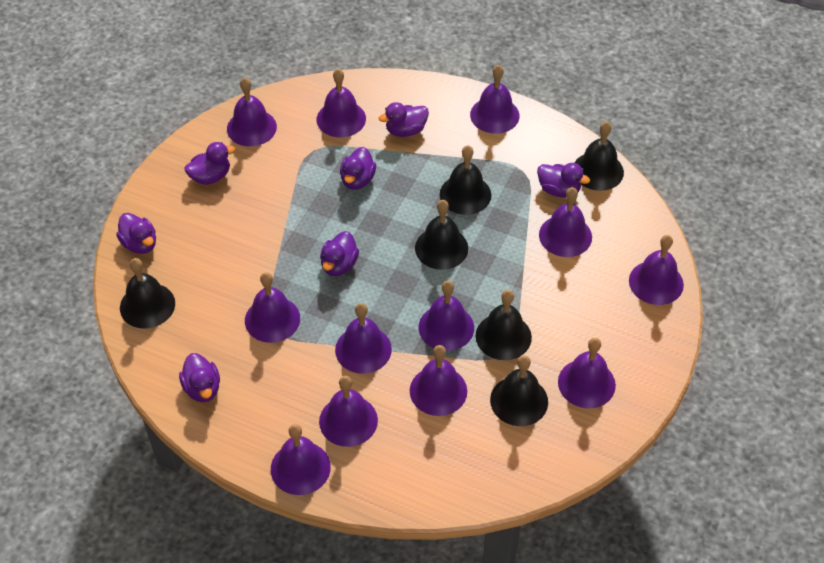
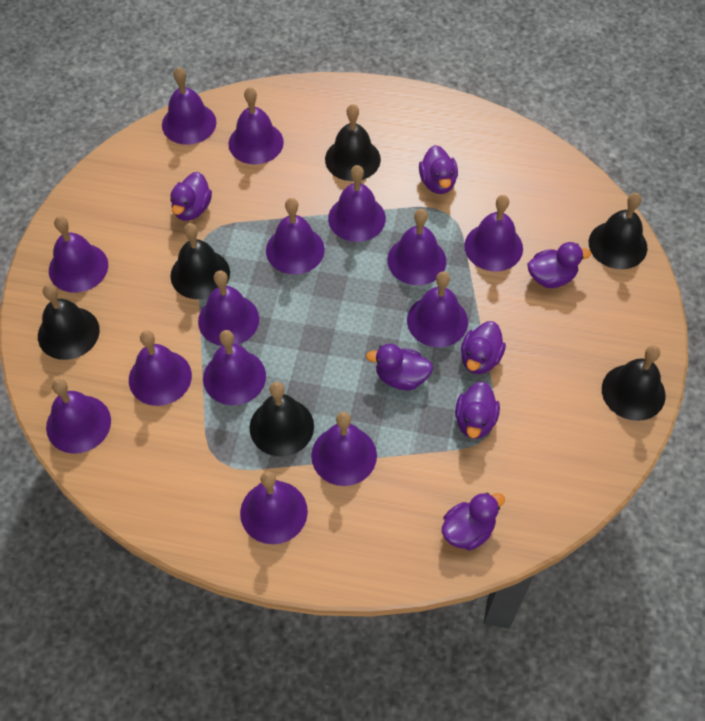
purple bell: 12 -> 14

